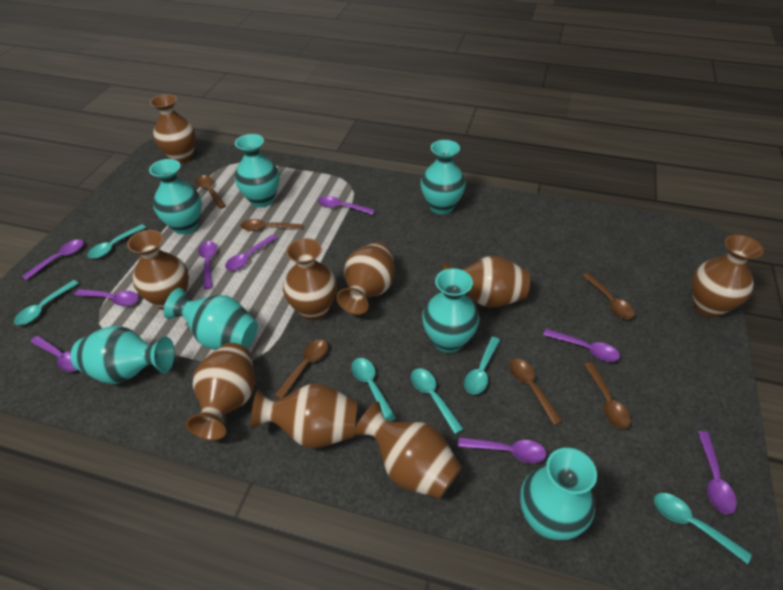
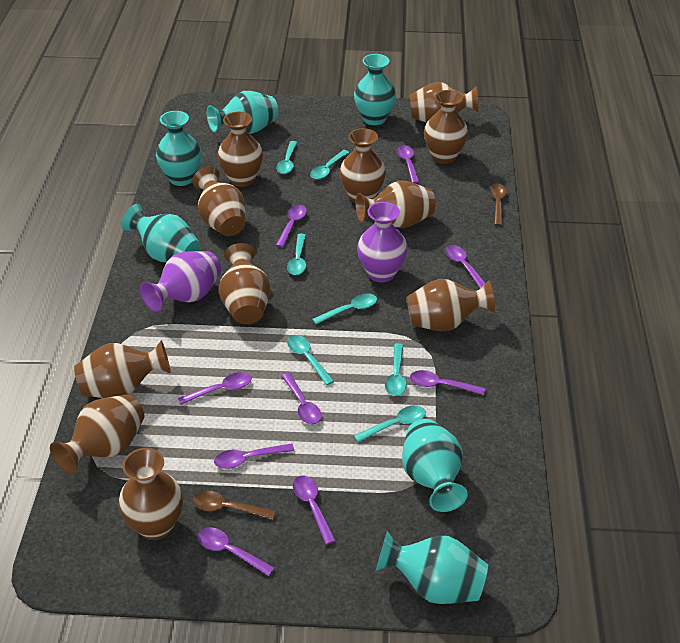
brown spoon: 6 -> 2
brown vase: 9 -> 11
purple vase: 0 -> 2
turquoise spoon: 6 -> 7
turquoise vase: 7 -> 6

